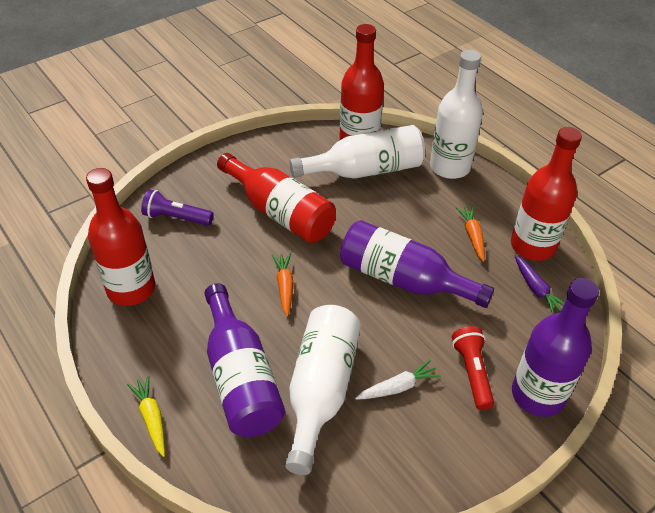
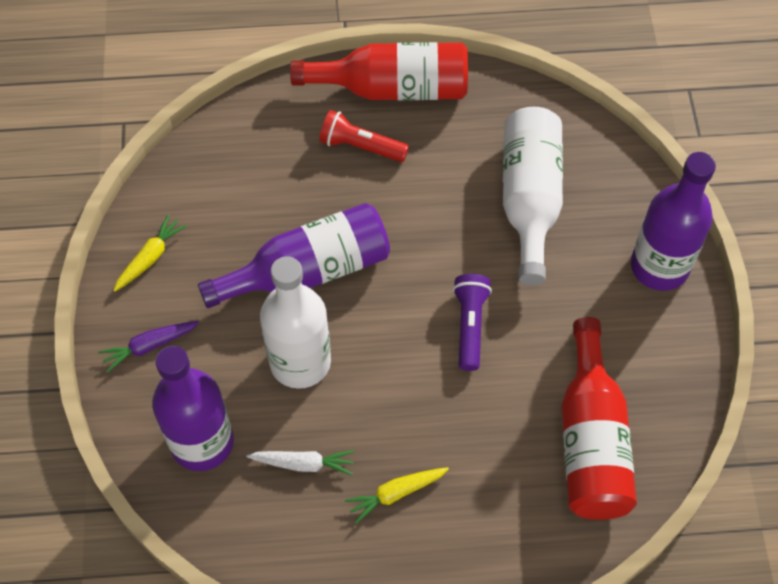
orange carrot: 2 -> 0
red bottle: 4 -> 2
white bottle: 3 -> 2
yellow carrot: 1 -> 2

